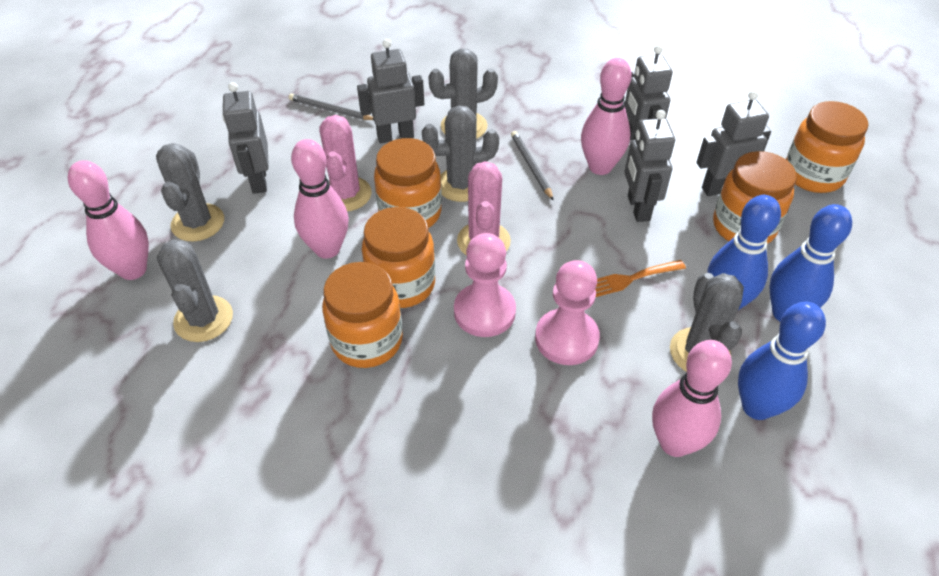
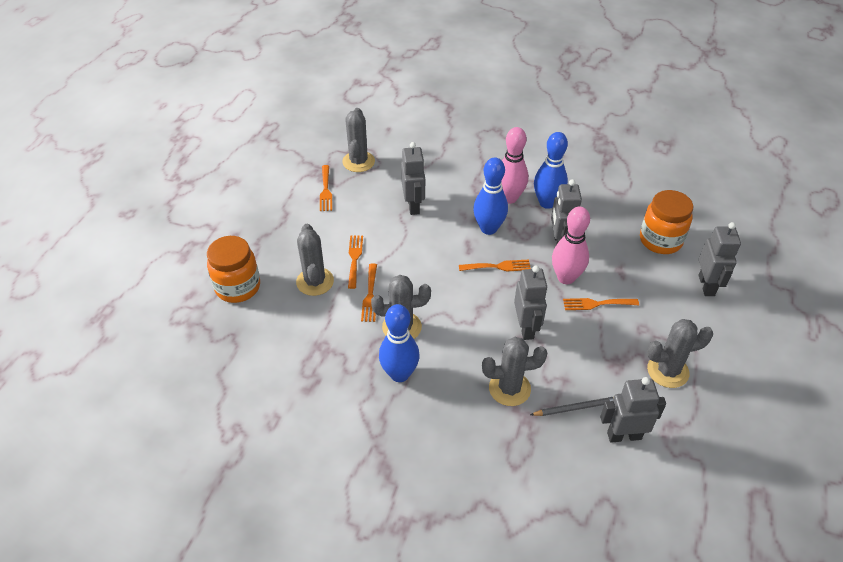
grey pencil: 2 -> 1
orange fork: 1 -> 5
orange jar: 5 -> 2
pink bowling pin: 4 -> 2
pink cactus: 2 -> 0
pink pawn: 2 -> 0

